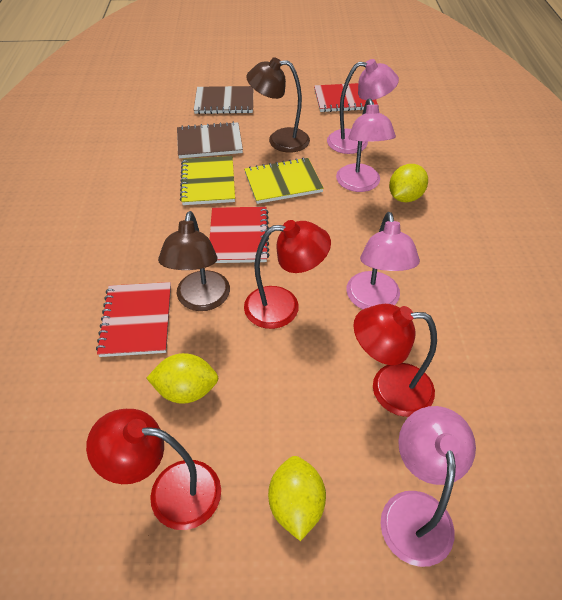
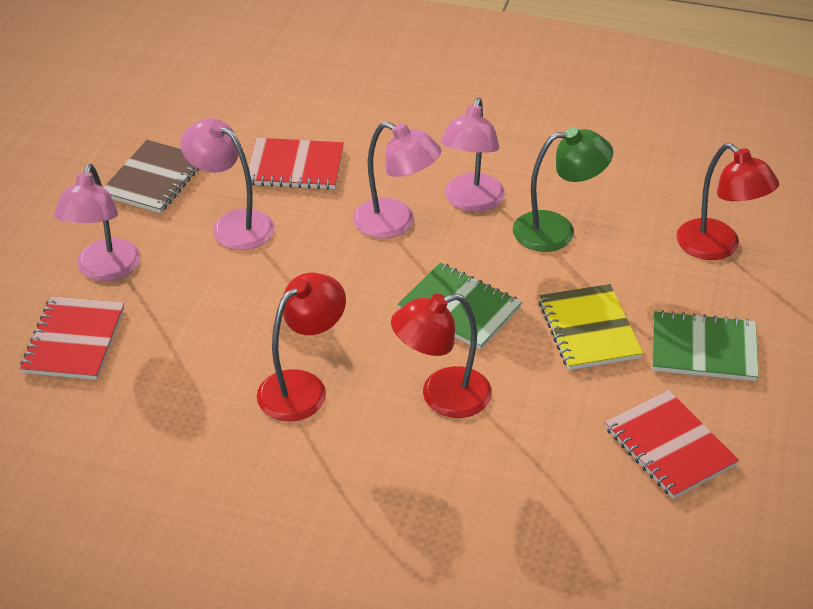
brown lamp: 2 -> 0
brown notebook: 2 -> 1
green lamp: 0 -> 1
green notebook: 0 -> 2
yellow lemon: 3 -> 0
yellow notebook: 2 -> 1

